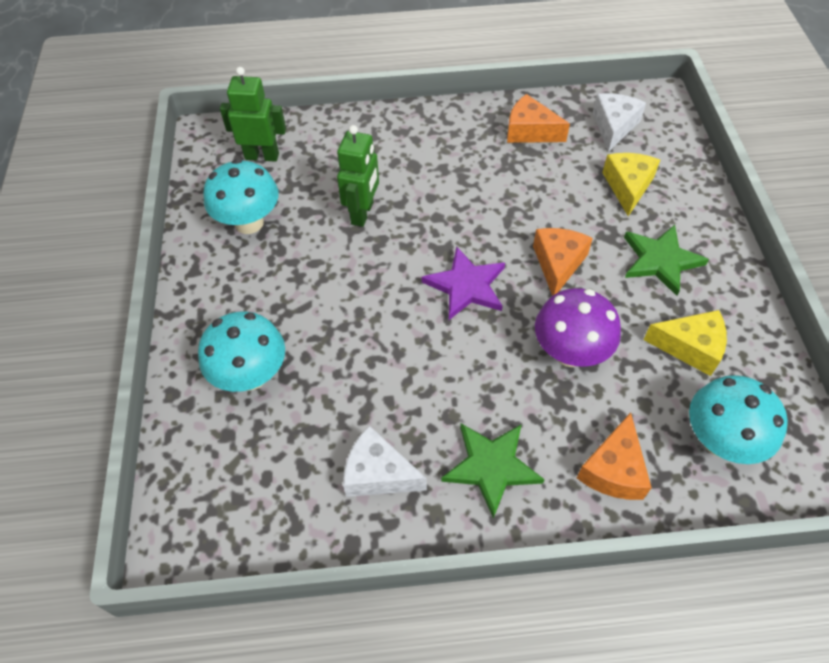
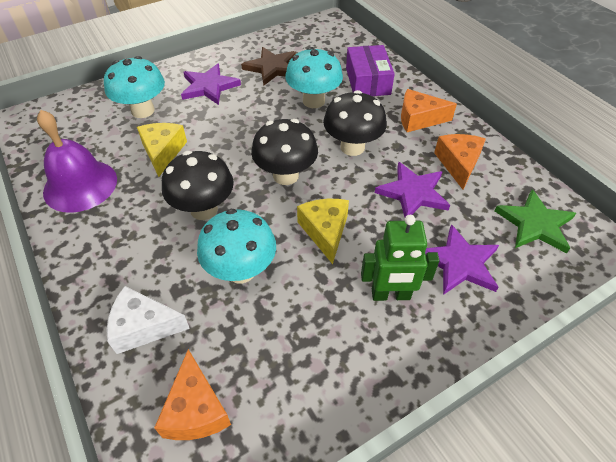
black mushroom: 0 -> 3
brown star: 0 -> 1
green robot: 2 -> 1
green star: 2 -> 1
purple bell: 0 -> 1
purple box: 0 -> 1
purple mushroom: 1 -> 0
purple star: 1 -> 3
white cheese: 2 -> 1

